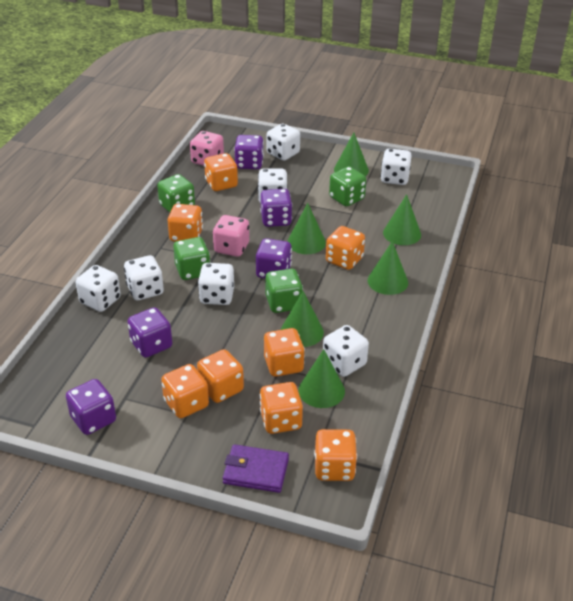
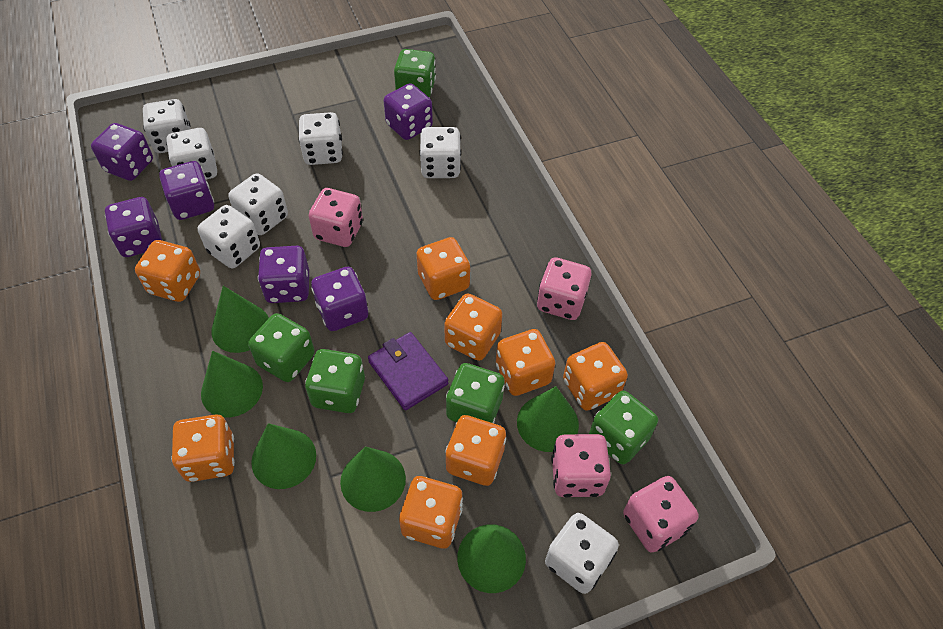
green dice: 4 -> 5
pink dice: 2 -> 4
purple dice: 5 -> 6

